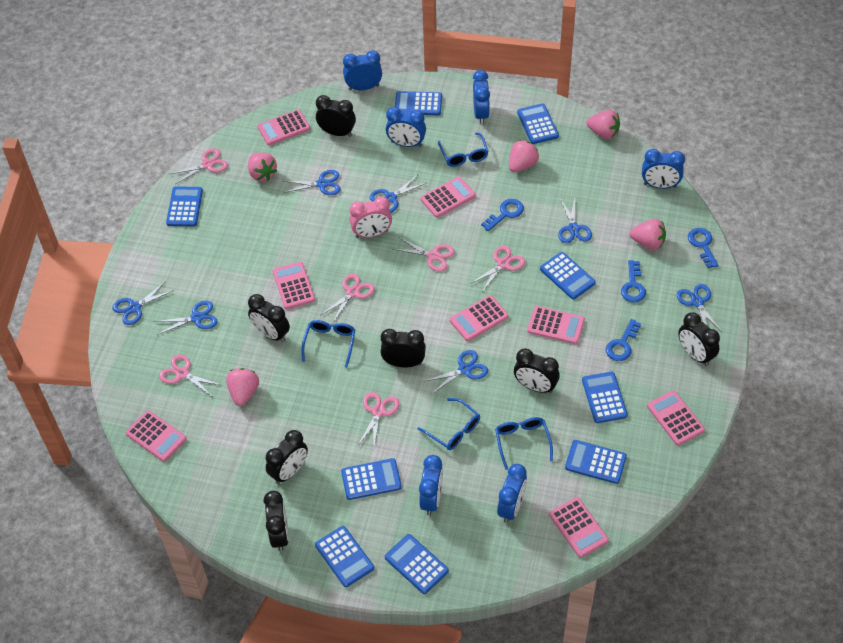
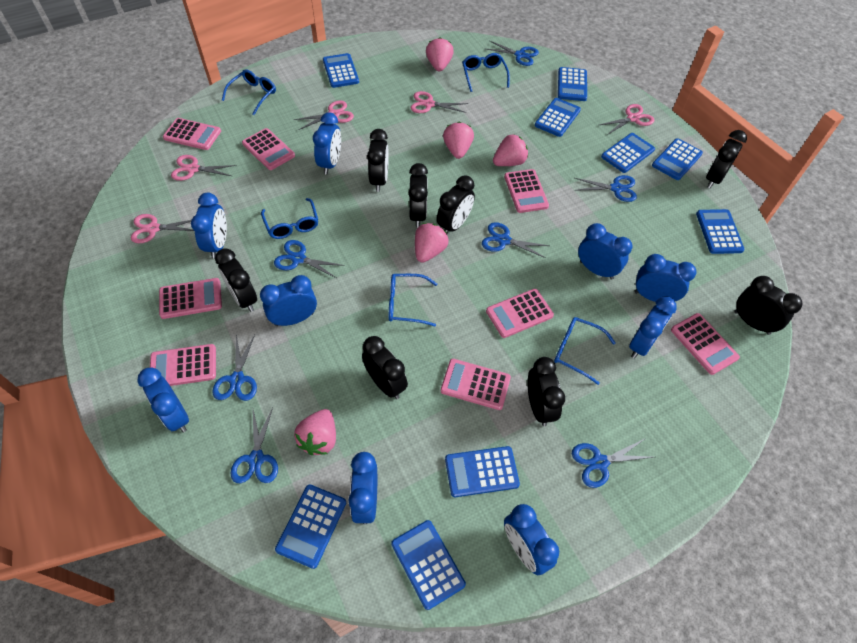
black clock: 7 -> 8
blue clock: 6 -> 9
blue glasses: 4 -> 5
blue key: 4 -> 0
pink clock: 1 -> 0
pink scissors: 6 -> 5

